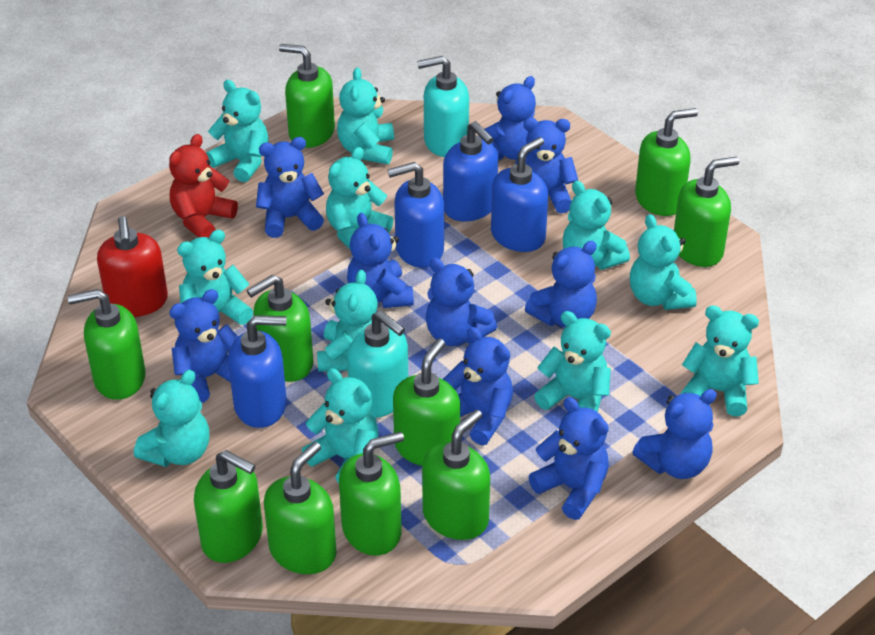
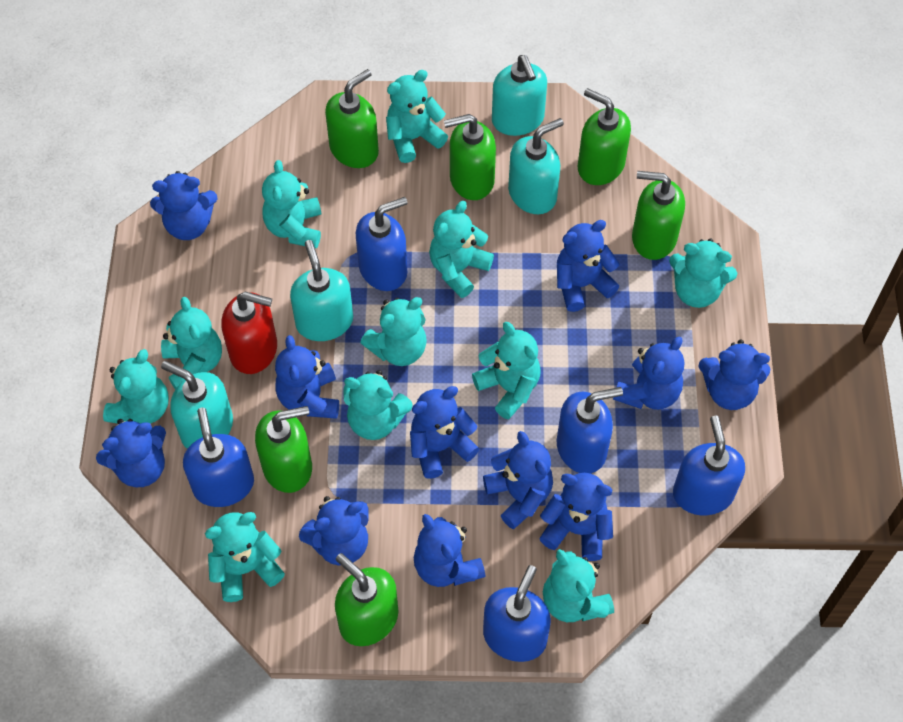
blue soap dispenser: 4 -> 5
blue teddy bear: 10 -> 11
green soap dispenser: 10 -> 6
red teddy bear: 1 -> 0
turquoise soap dispenser: 2 -> 4

